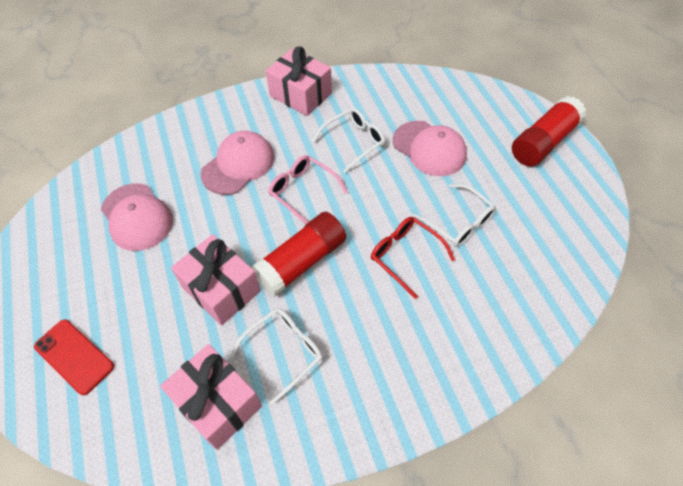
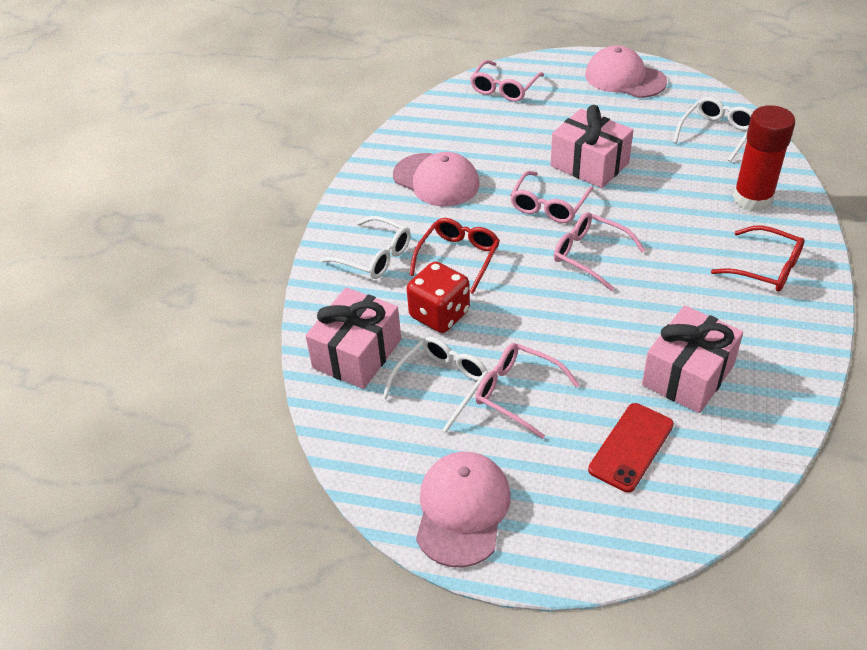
pink glasses: 1 -> 4
red dice: 0 -> 1
red glasses: 1 -> 2
red glue stick: 2 -> 1

